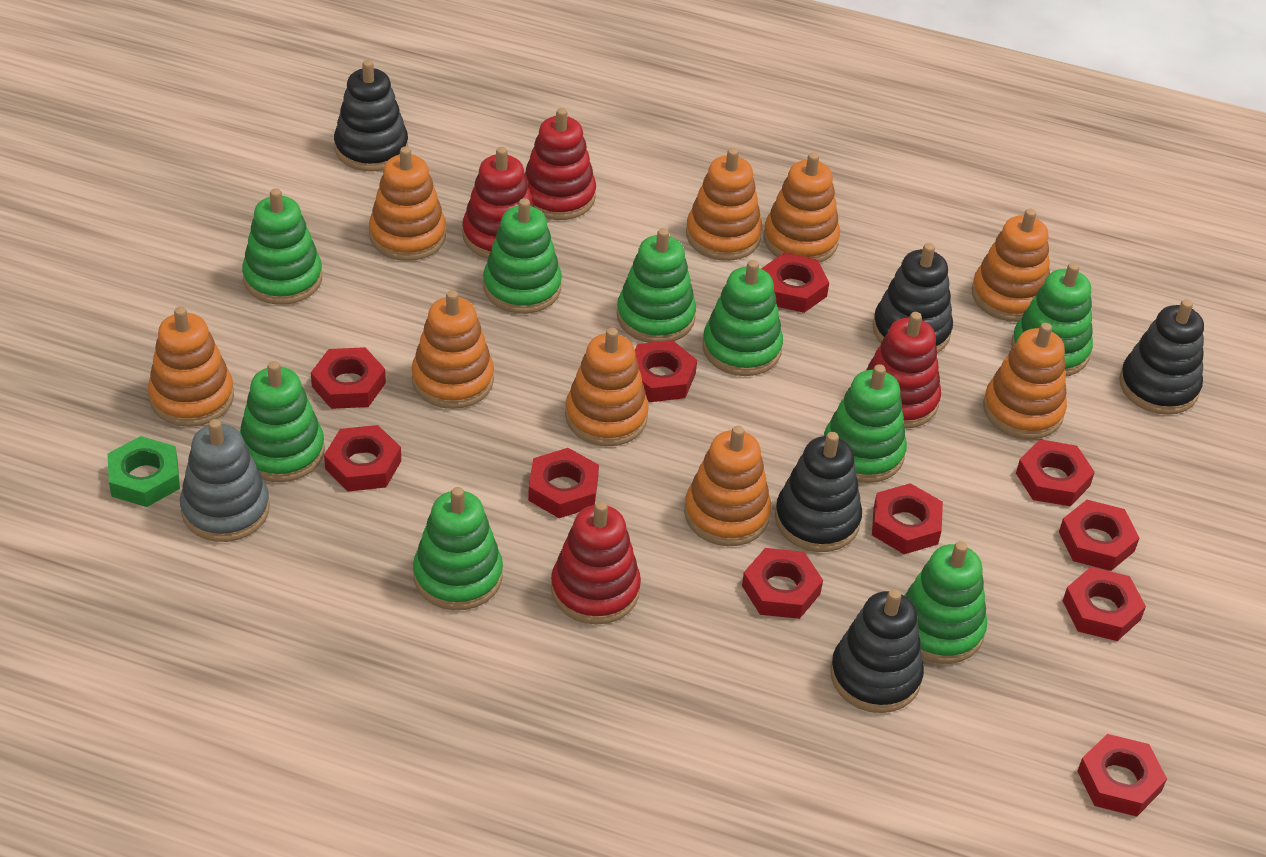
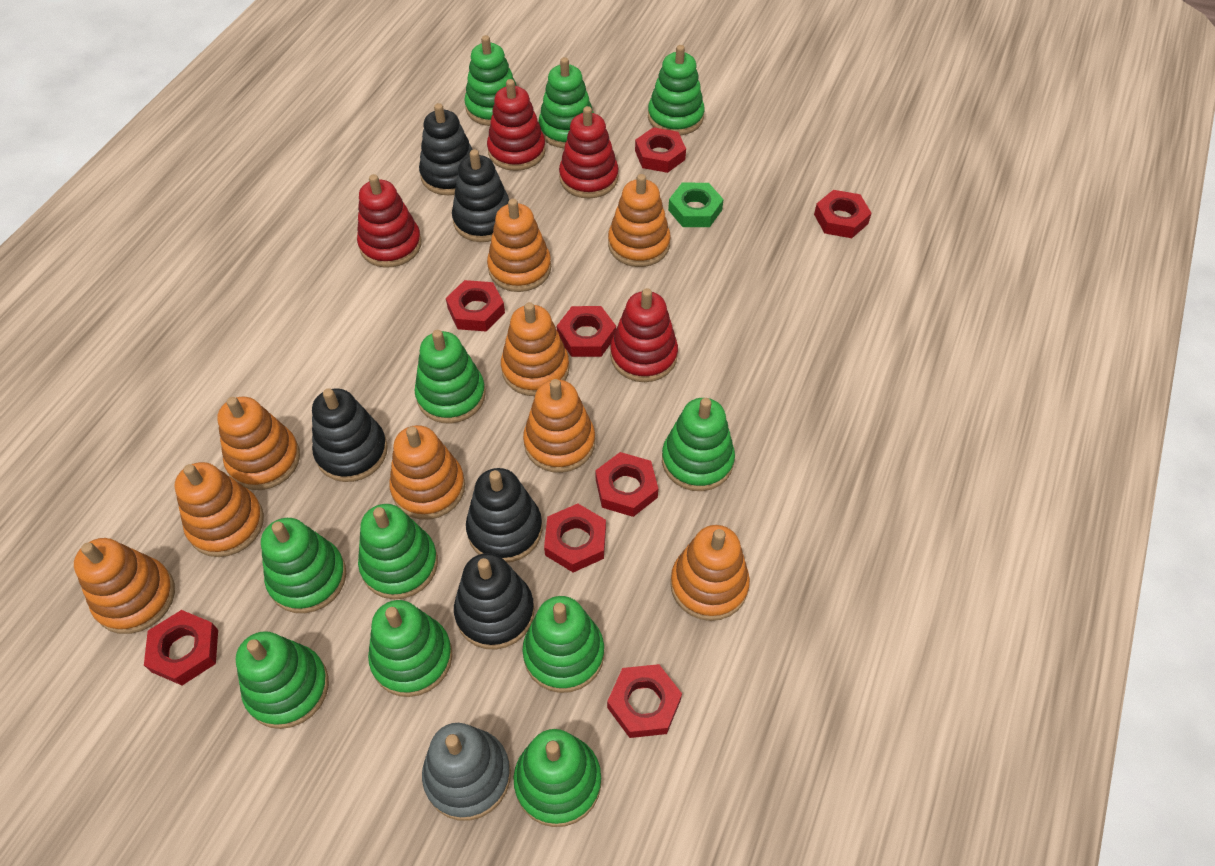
green stacking toy: 9 -> 11
red nut: 11 -> 8

